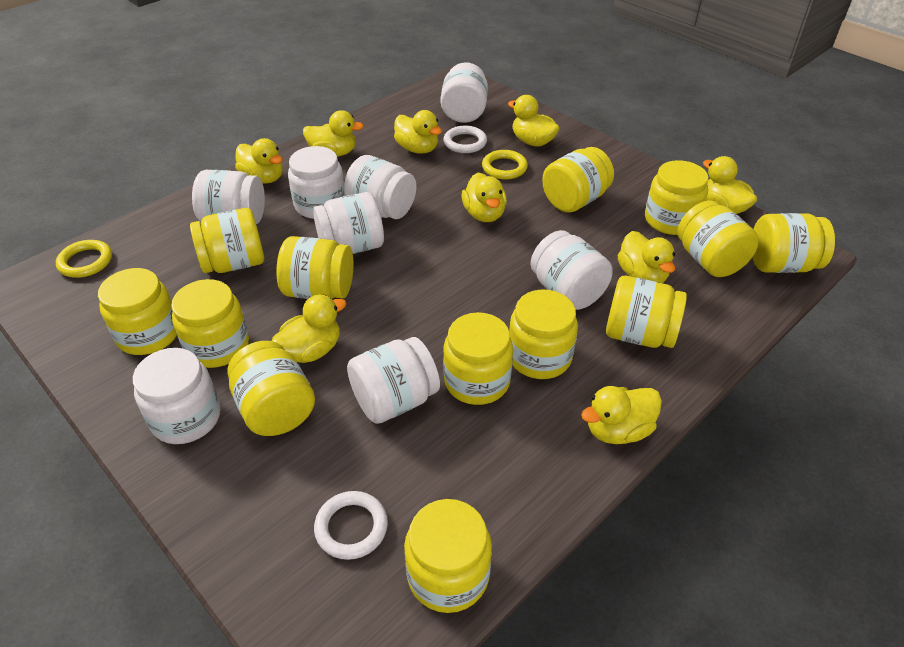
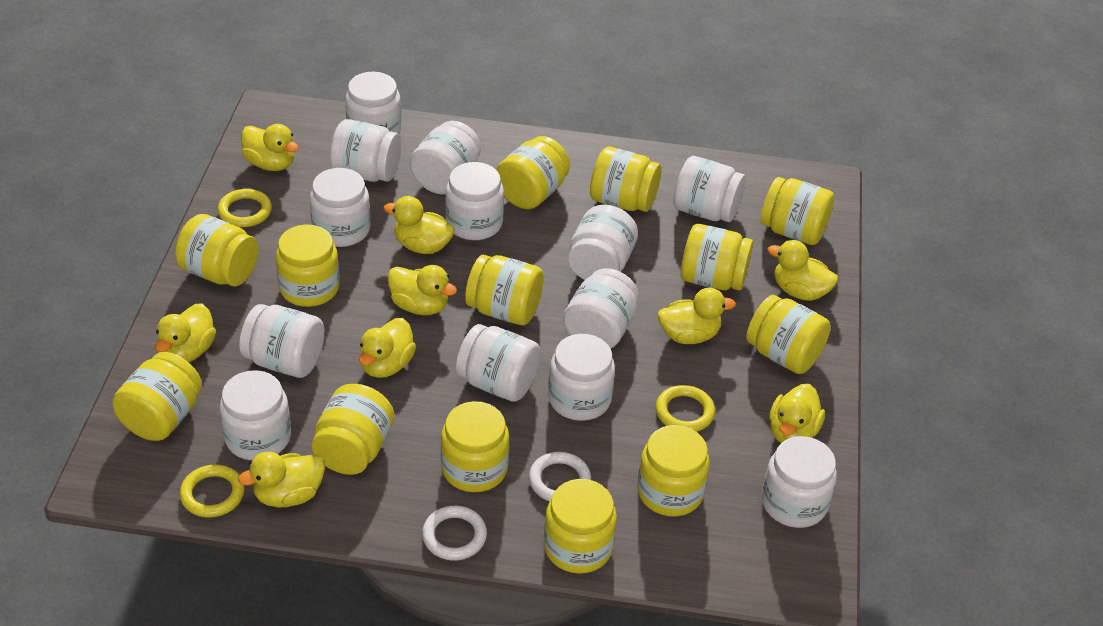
white jar: 8 -> 13
yellow ring: 2 -> 3

